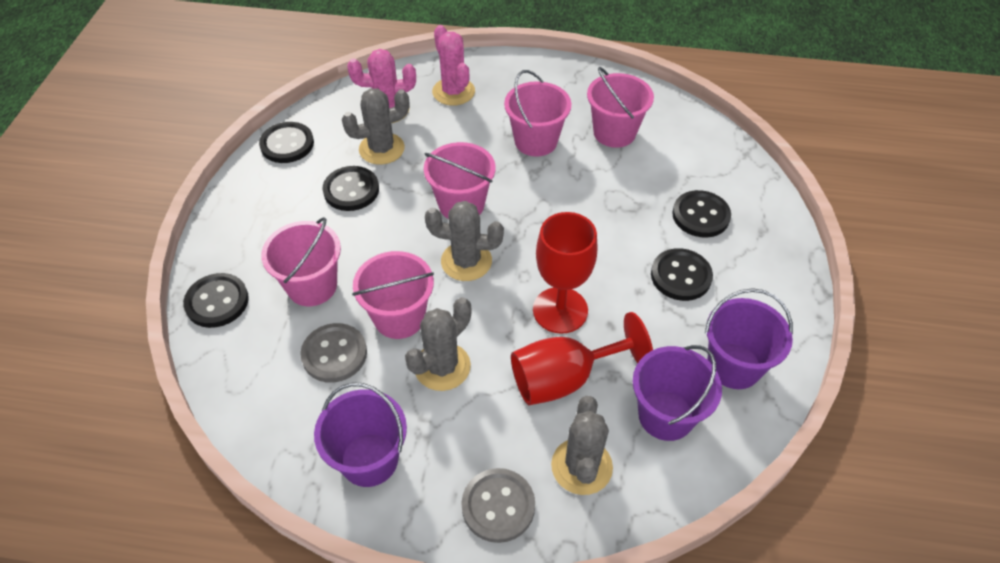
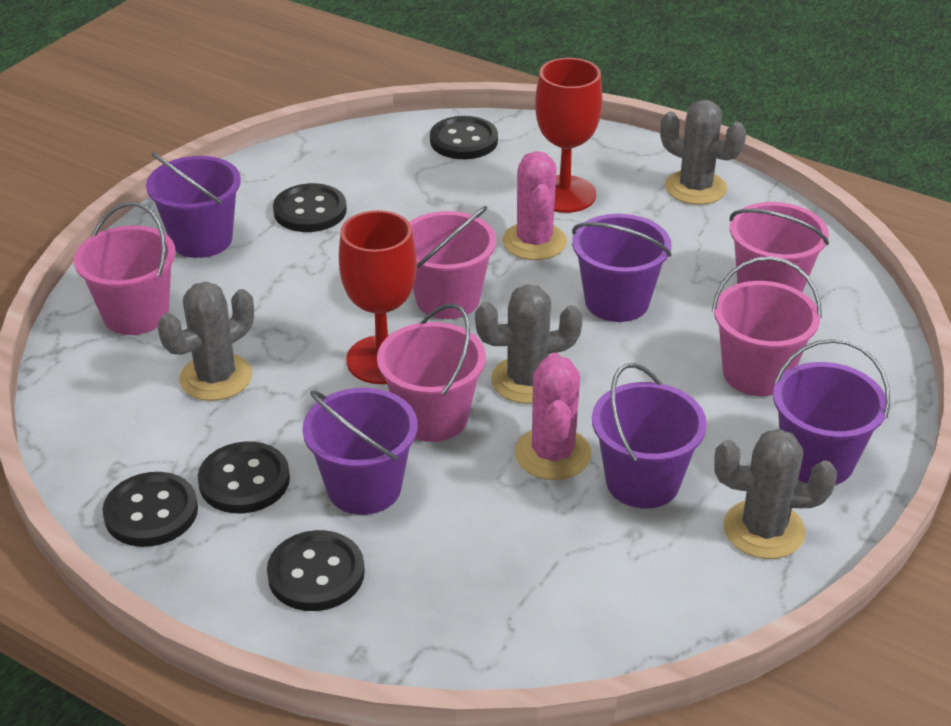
grey button: 2 -> 0
purple bucket: 3 -> 5

